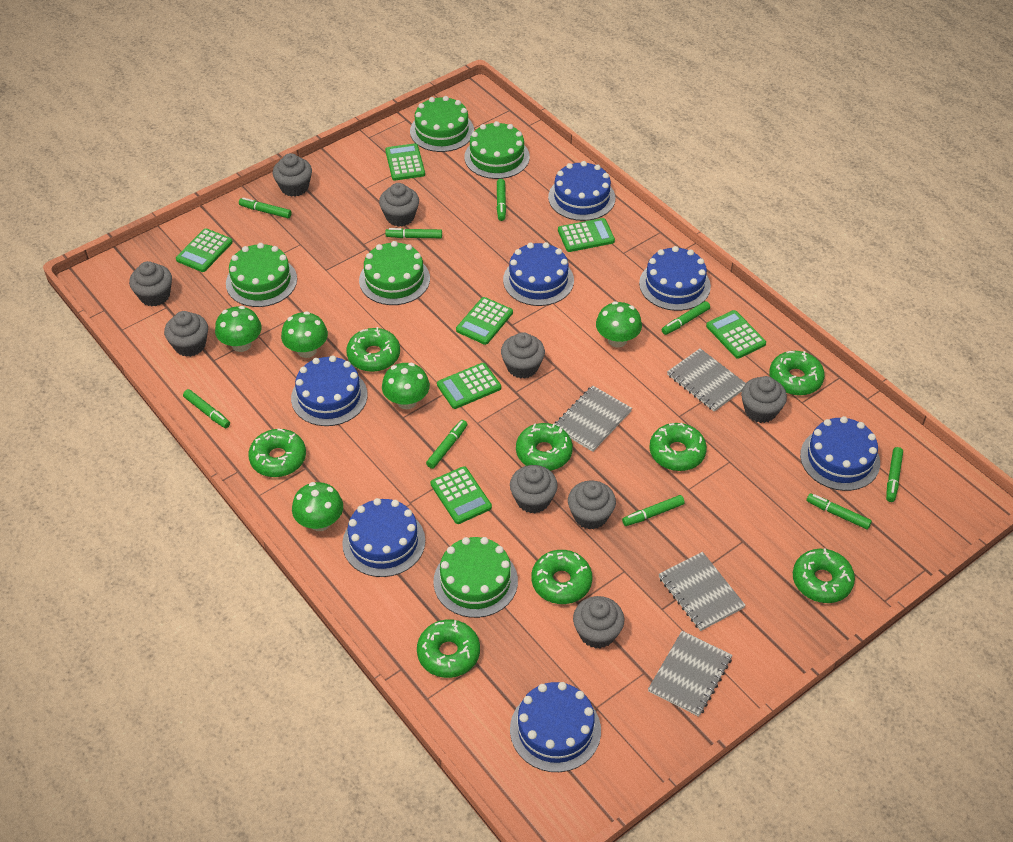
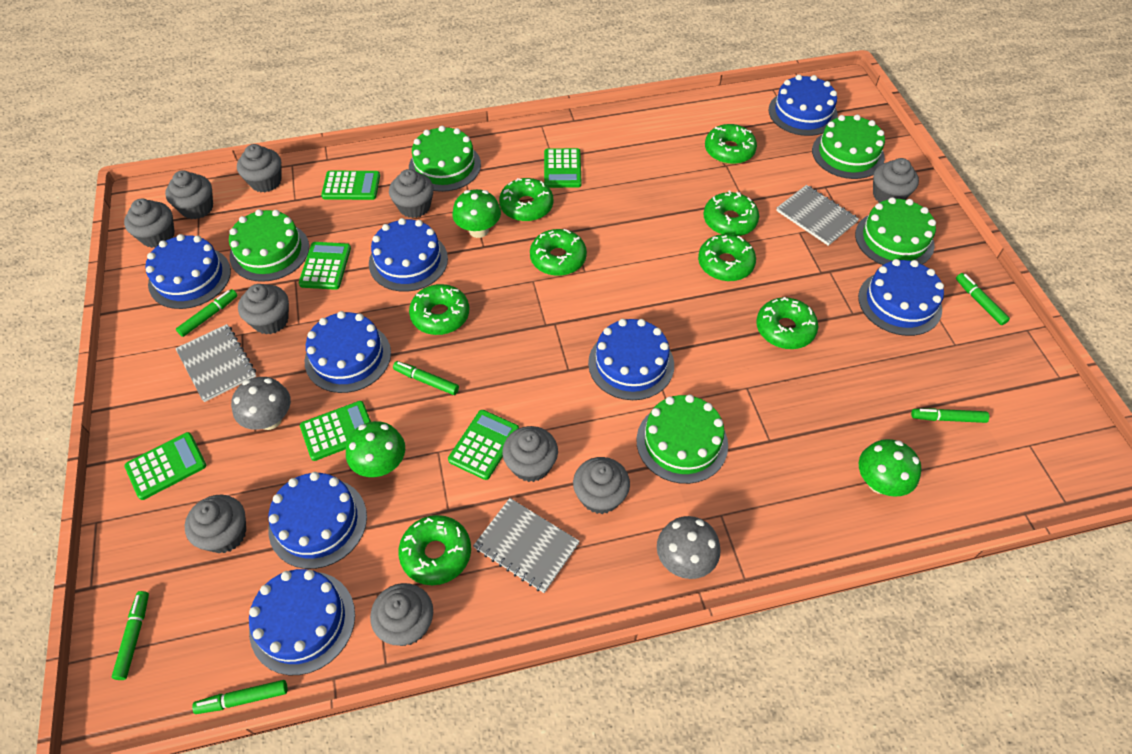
blue cake: 7 -> 8
green calculator: 7 -> 6
green marker: 9 -> 6
green mushroom: 5 -> 3
grey cupcake: 9 -> 10
grey mushroom: 0 -> 2
grey notebook: 4 -> 3

